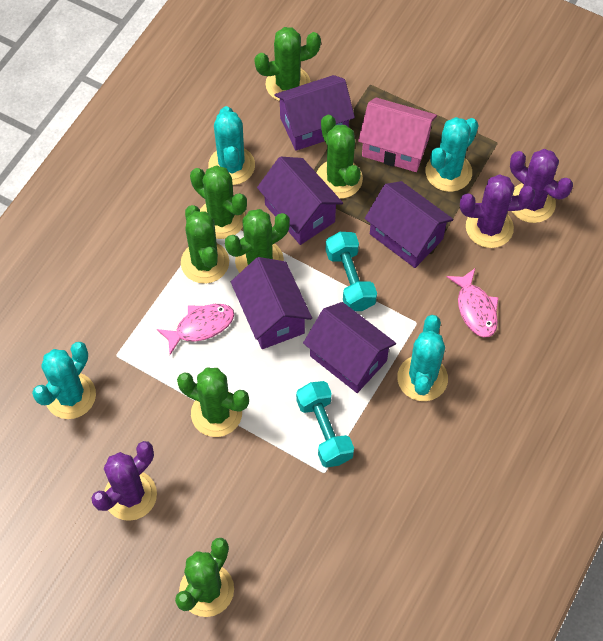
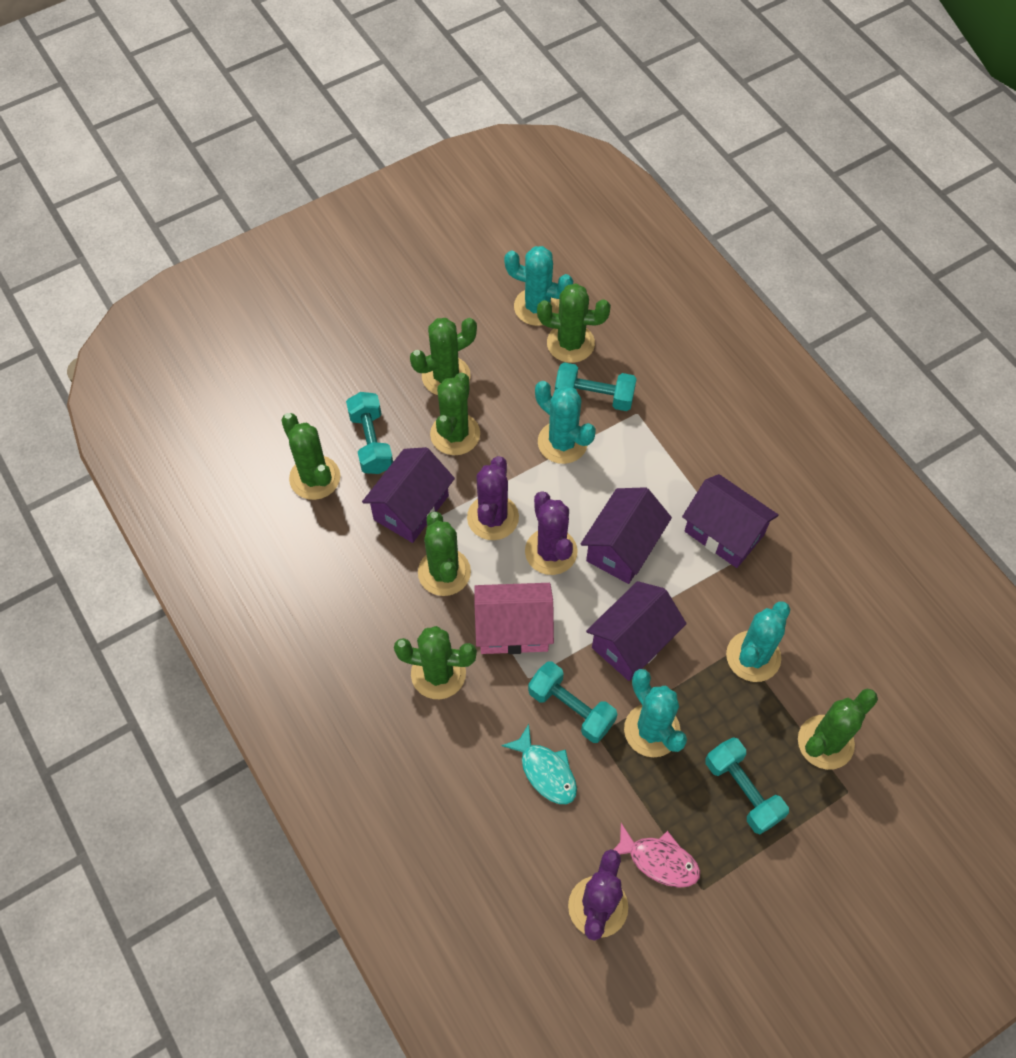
pink fish: 2 -> 1
purple house: 5 -> 4
turquoise dumbbell: 2 -> 4
turquoise fish: 0 -> 1

